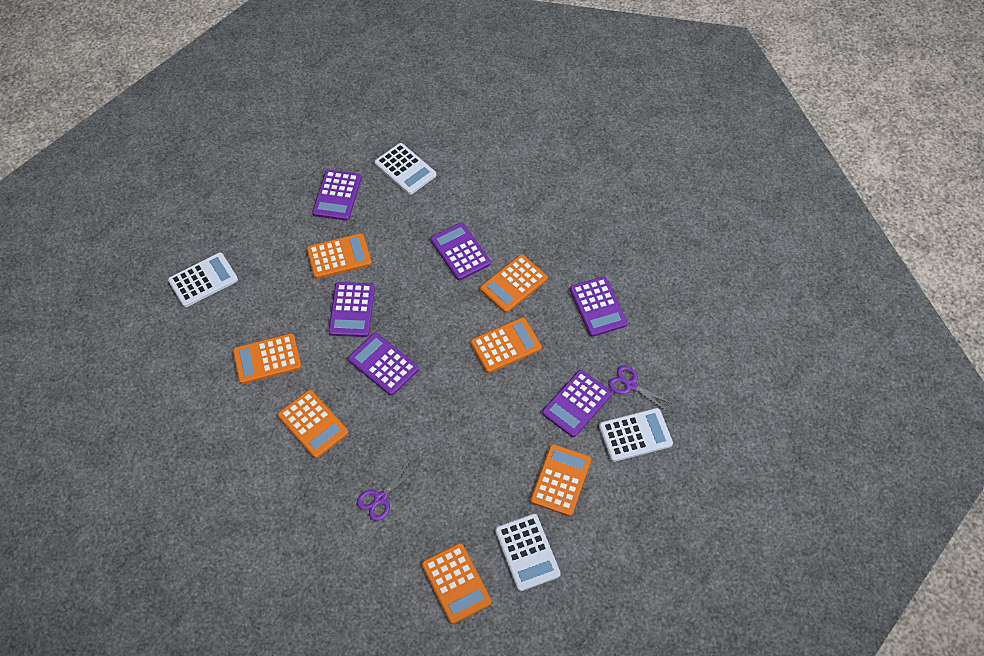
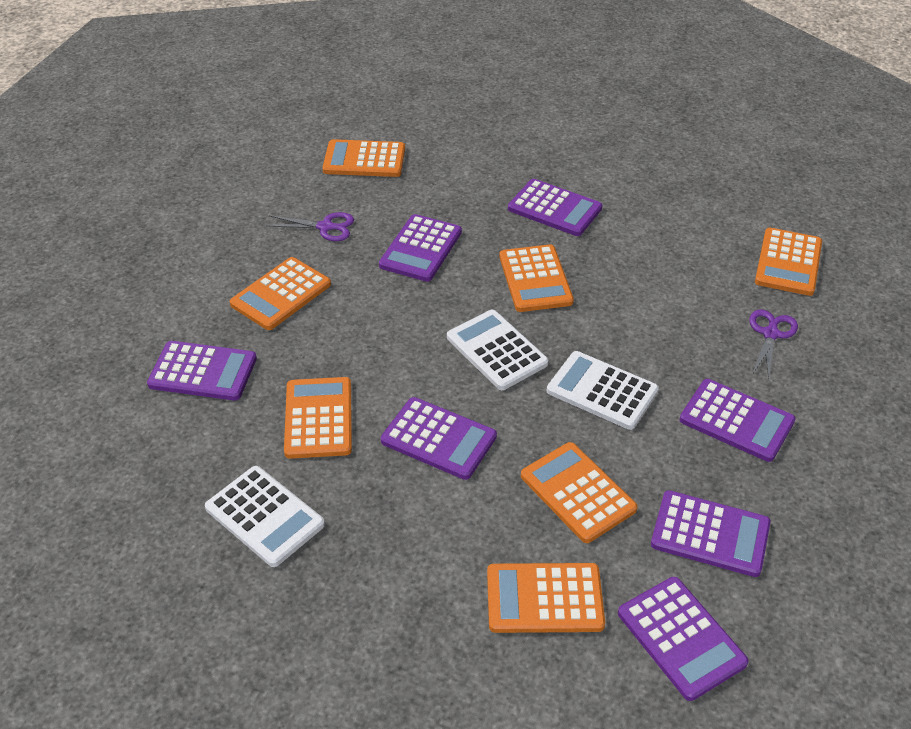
purple calculator: 6 -> 7
white calculator: 4 -> 3

